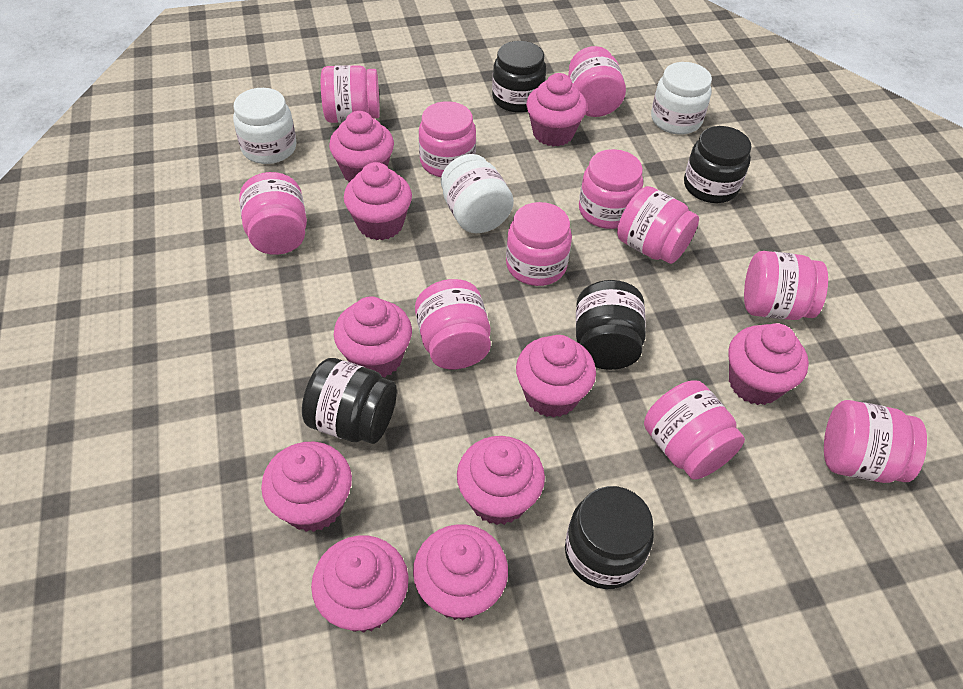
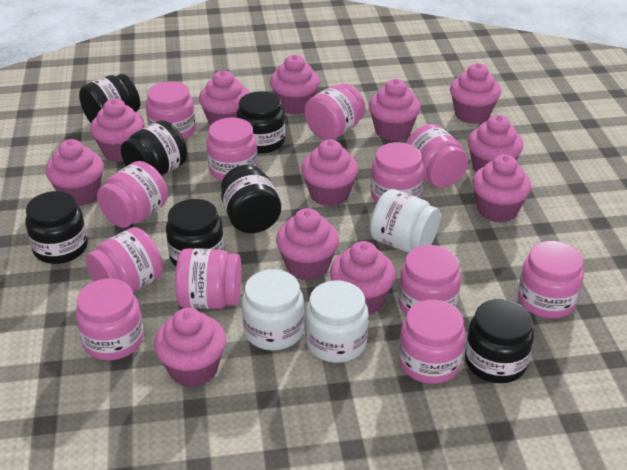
black jar: 5 -> 7
pink cupcake: 10 -> 12
pink jar: 11 -> 12

